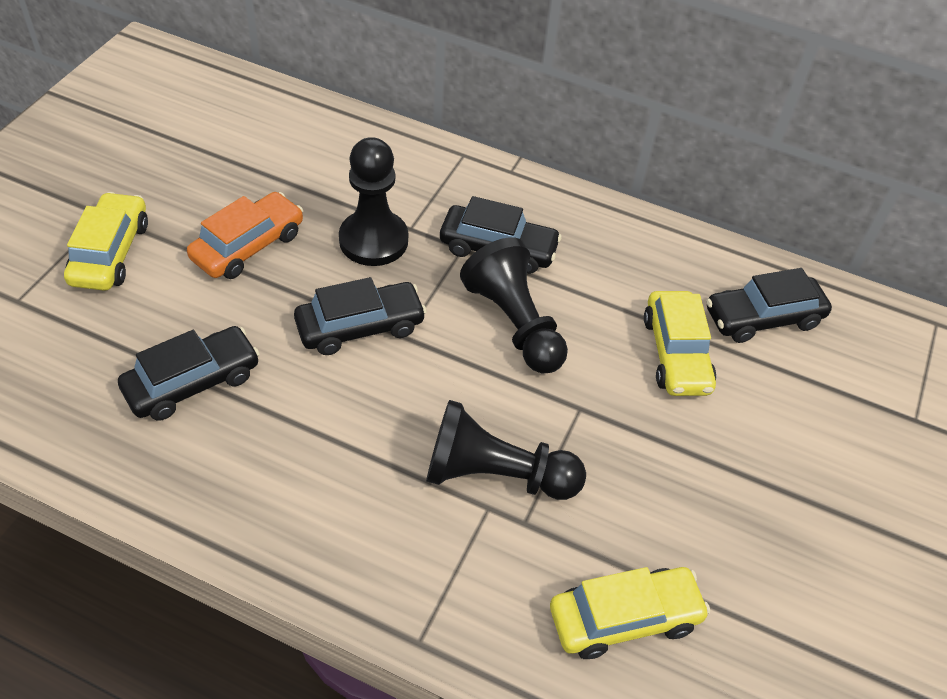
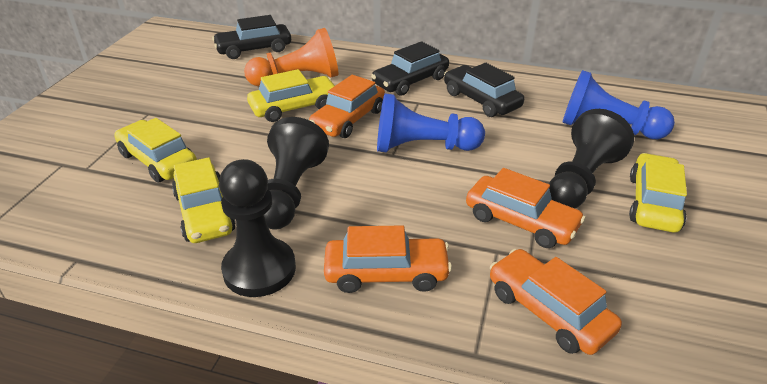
black car: 4 -> 3
blue pawn: 0 -> 2
orange car: 1 -> 4
orange pawn: 0 -> 1
yellow car: 3 -> 4

